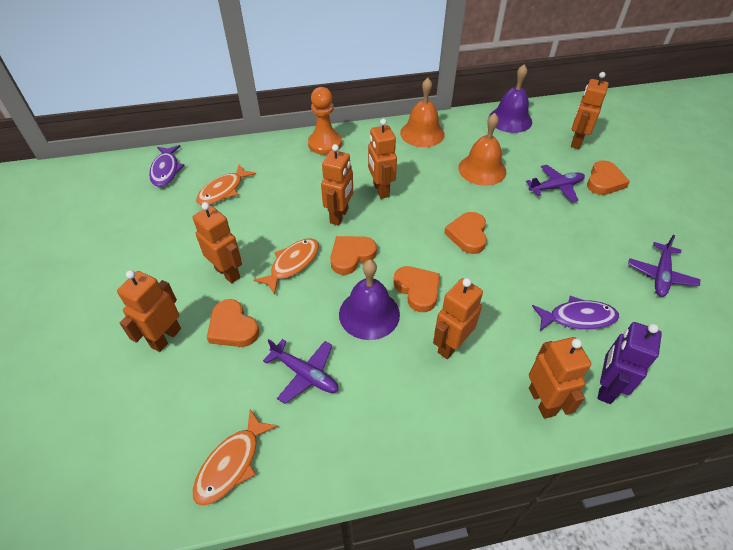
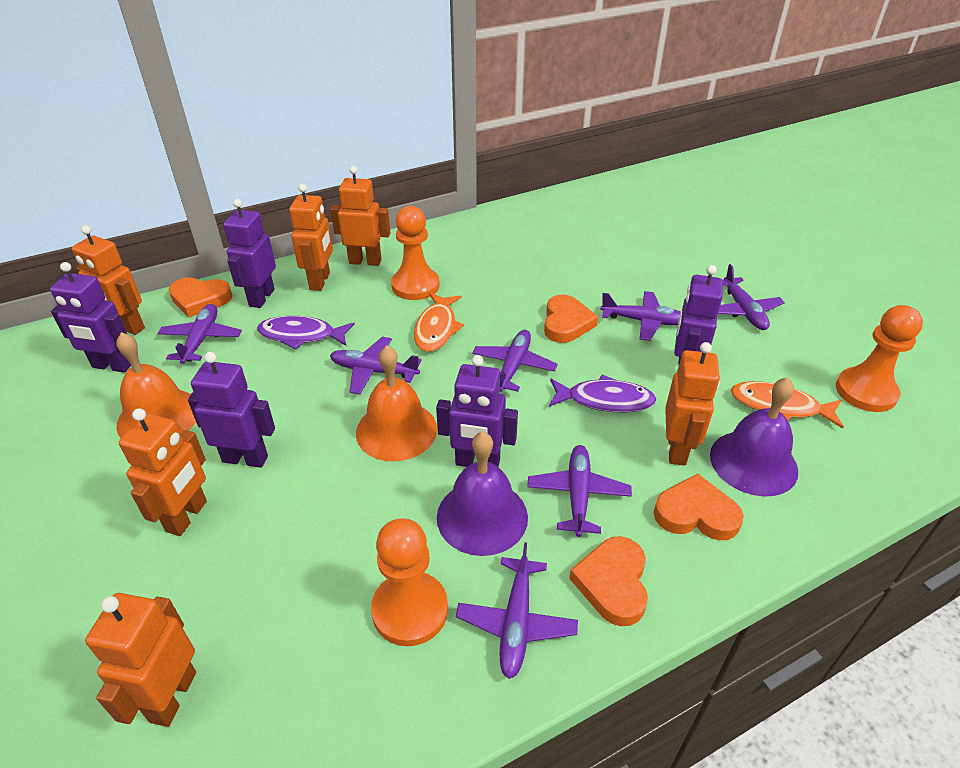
orange fish: 3 -> 2
orange heart: 5 -> 4
orange pawn: 1 -> 3
orange robot: 7 -> 6
purple plane: 3 -> 7
purple robot: 1 -> 5

